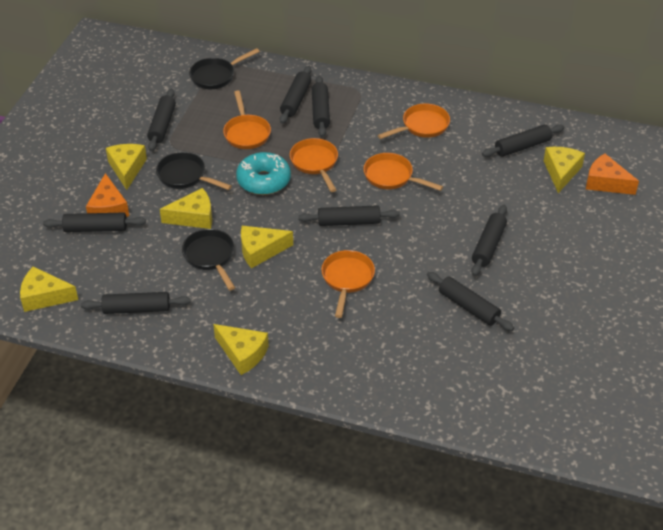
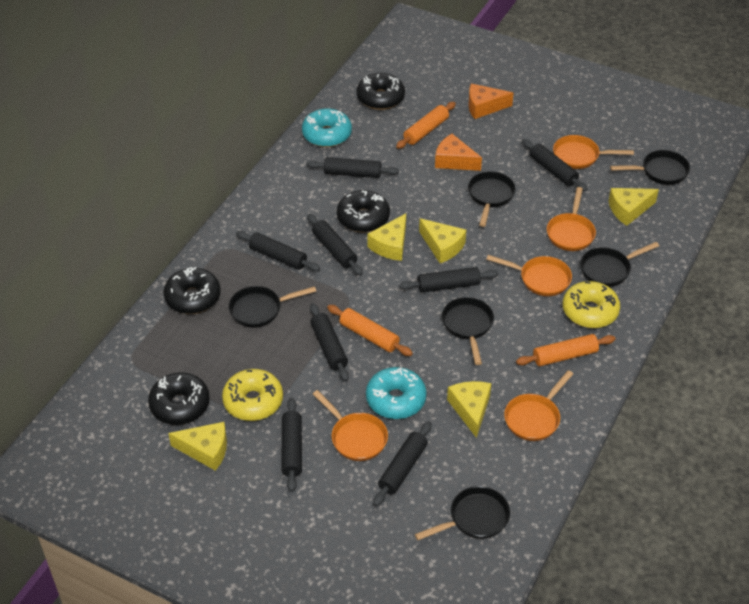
black donut: 0 -> 4
black pan: 3 -> 6
black rolling pin: 9 -> 8
orange rolling pin: 0 -> 3
turquoise donut: 1 -> 2
yellow cheese: 6 -> 5
yellow donut: 0 -> 2

